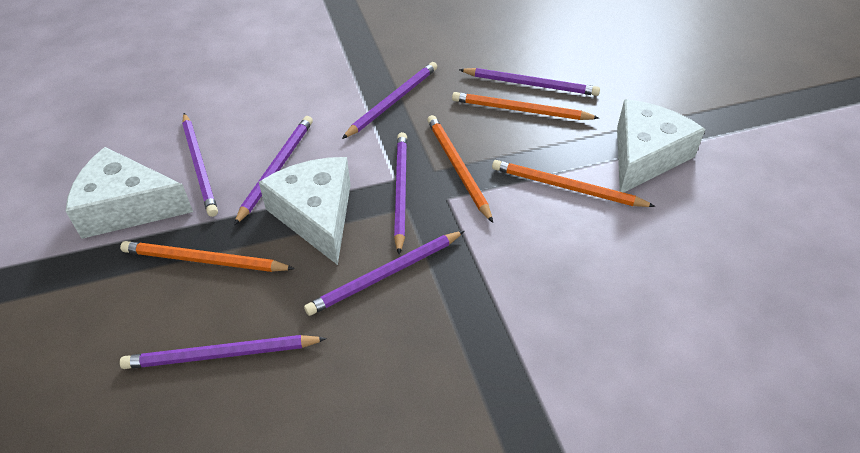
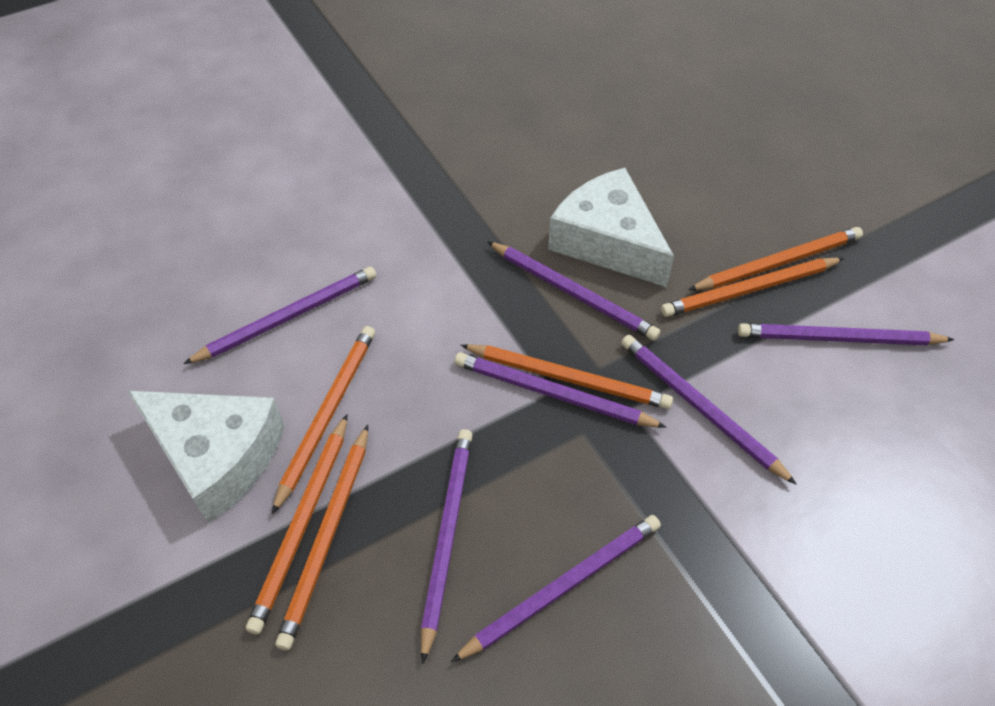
orange pencil: 4 -> 6
white cheese: 3 -> 2

